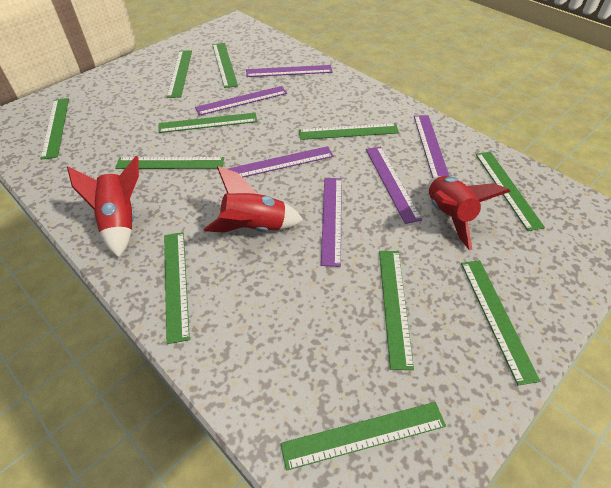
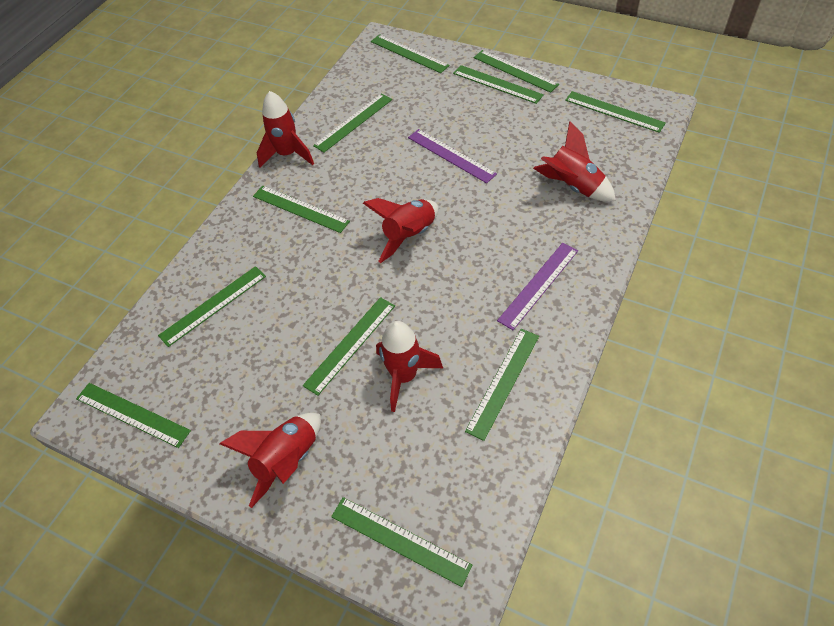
purple ruler: 6 -> 2
red rocket: 3 -> 5

